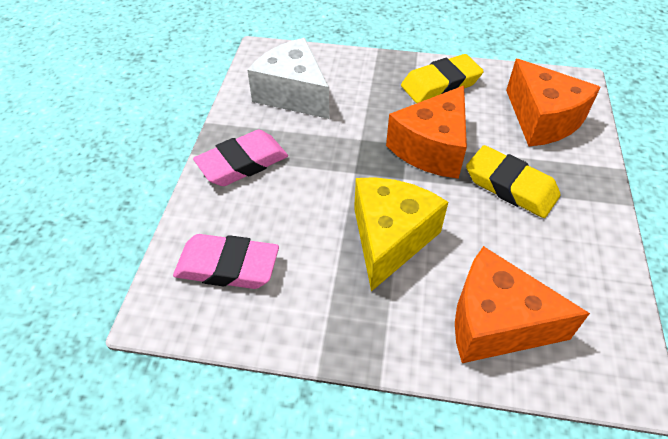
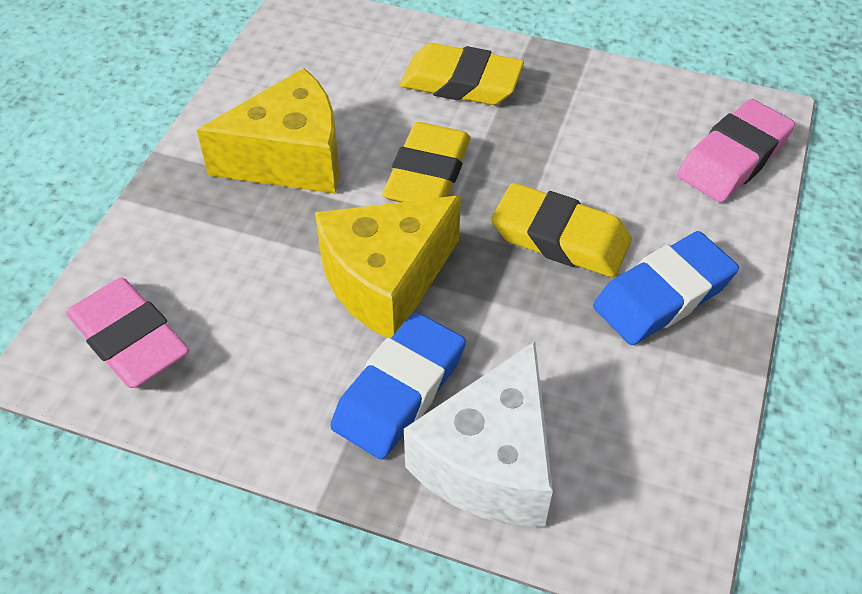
blue eraser: 0 -> 2
orange cheese: 3 -> 0
yellow cheese: 1 -> 2
yellow eraser: 2 -> 3

